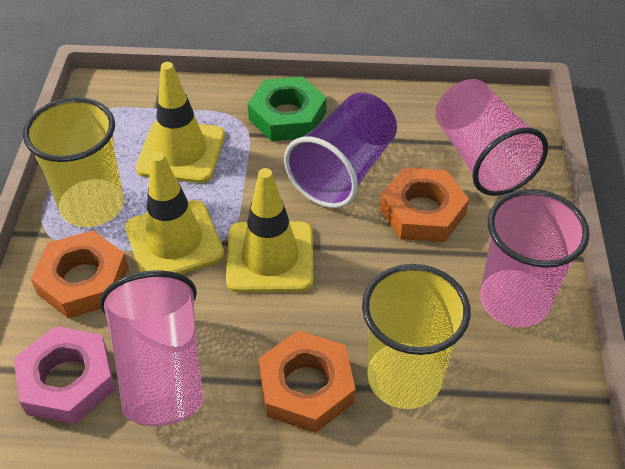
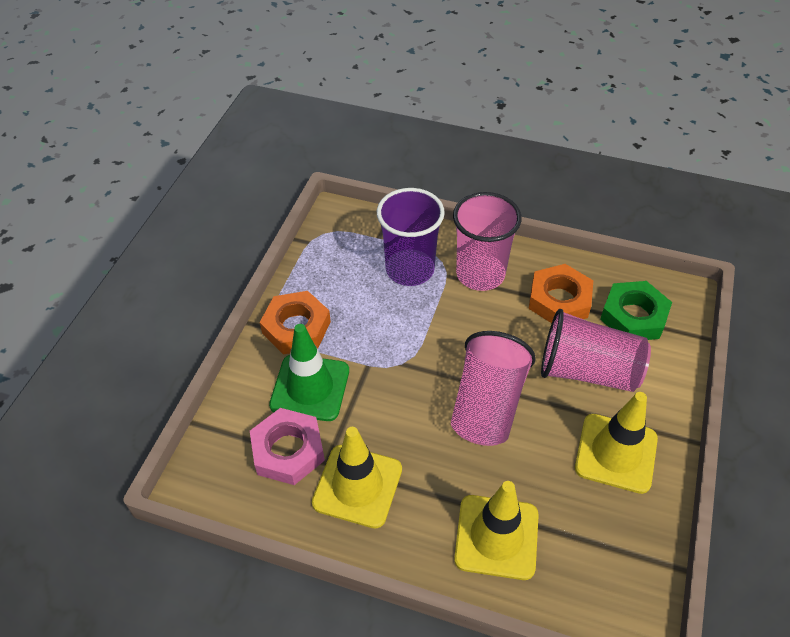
green traffic cone: 0 -> 1
orange nut: 3 -> 2
yellow cup: 2 -> 0

